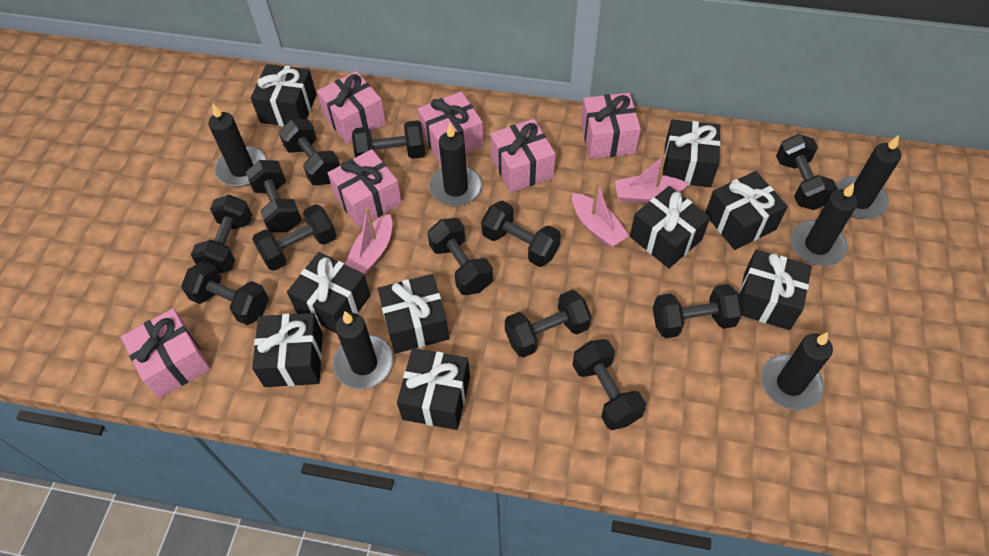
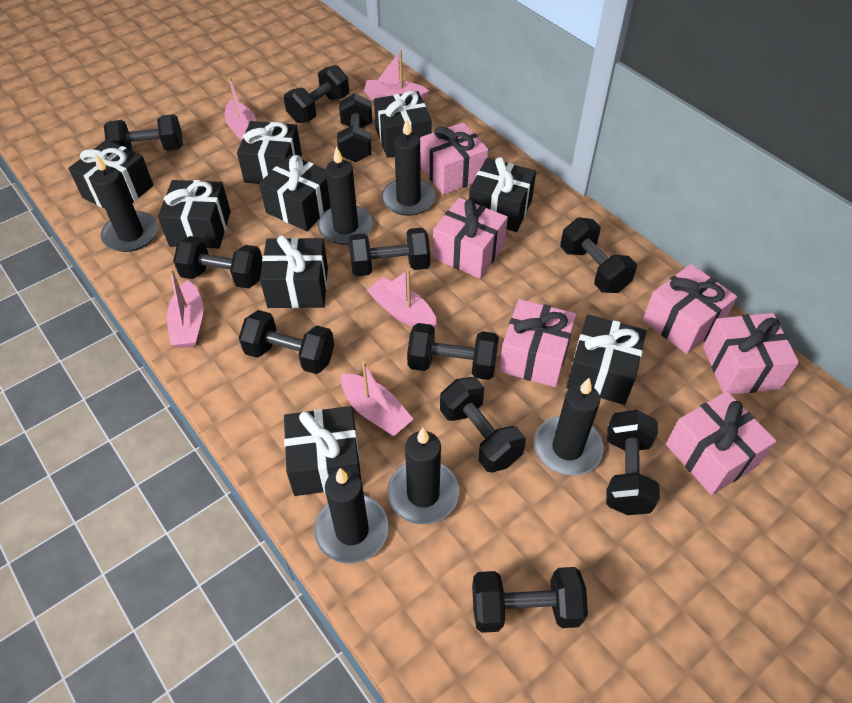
black dumbbell: 12 -> 11
pink boat: 3 -> 5

